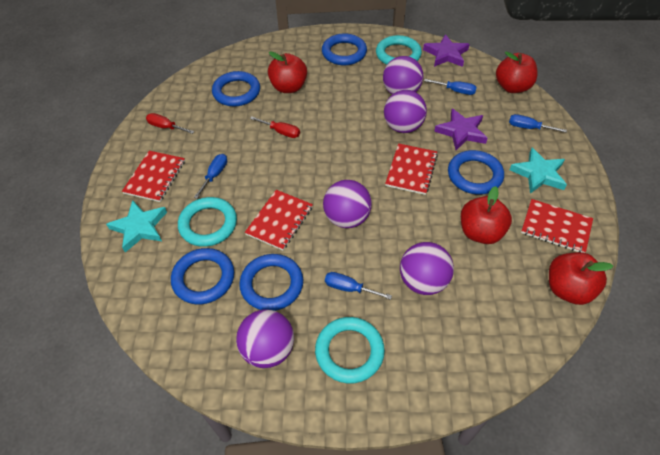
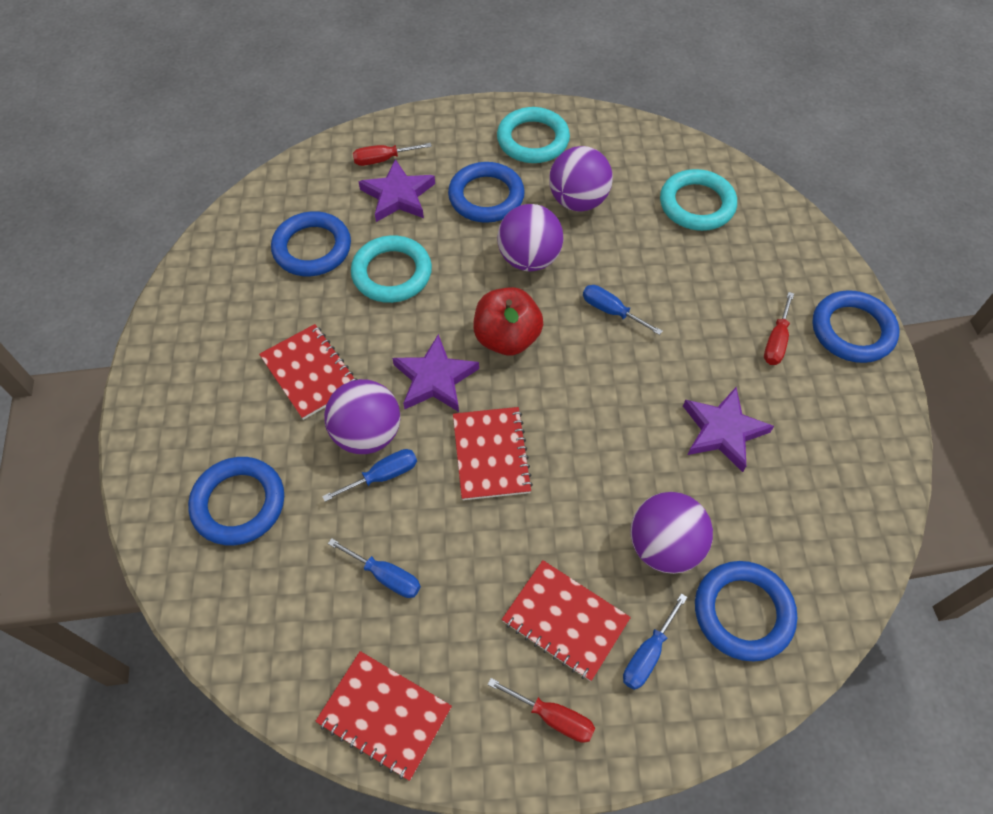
purple ball: 5 -> 4
purple star: 2 -> 3
red apple: 4 -> 1
red screwdriver: 2 -> 3
turquoise star: 2 -> 0

